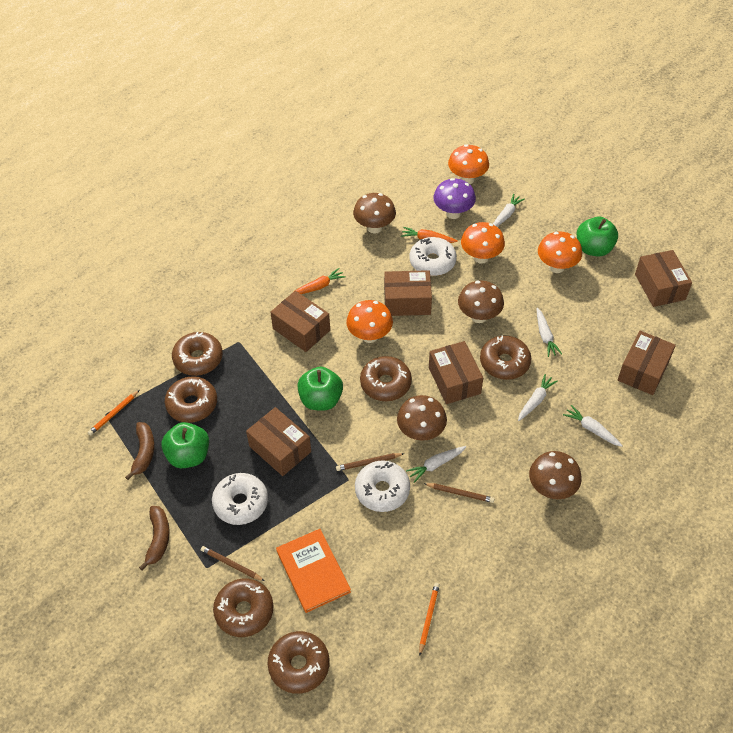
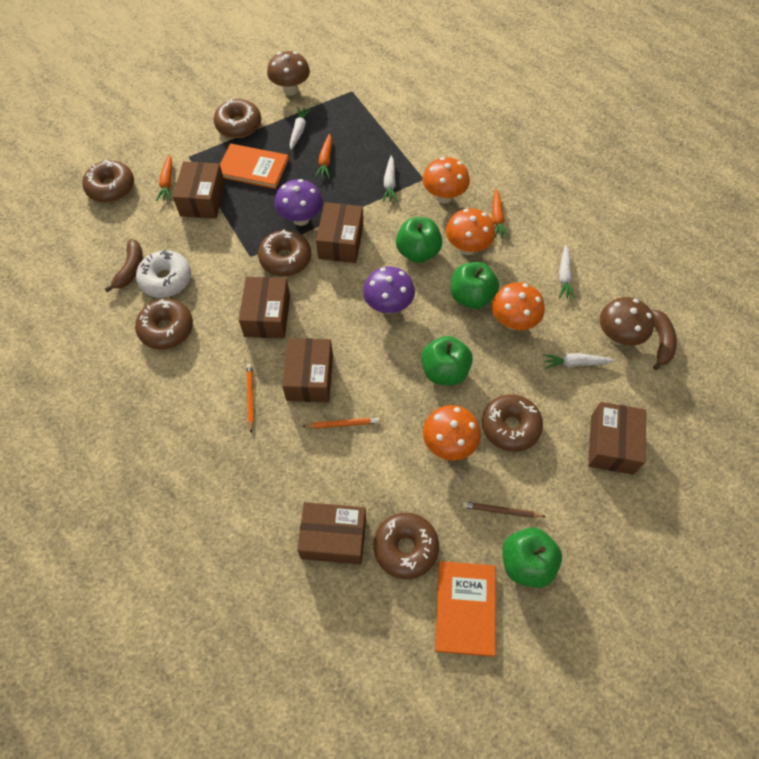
brown mushroom: 4 -> 2
brown pencil: 3 -> 1
green apple: 3 -> 4
orange book: 1 -> 2
orange carrot: 2 -> 3
purple mushroom: 1 -> 2
white carrot: 5 -> 4
white donut: 3 -> 1

